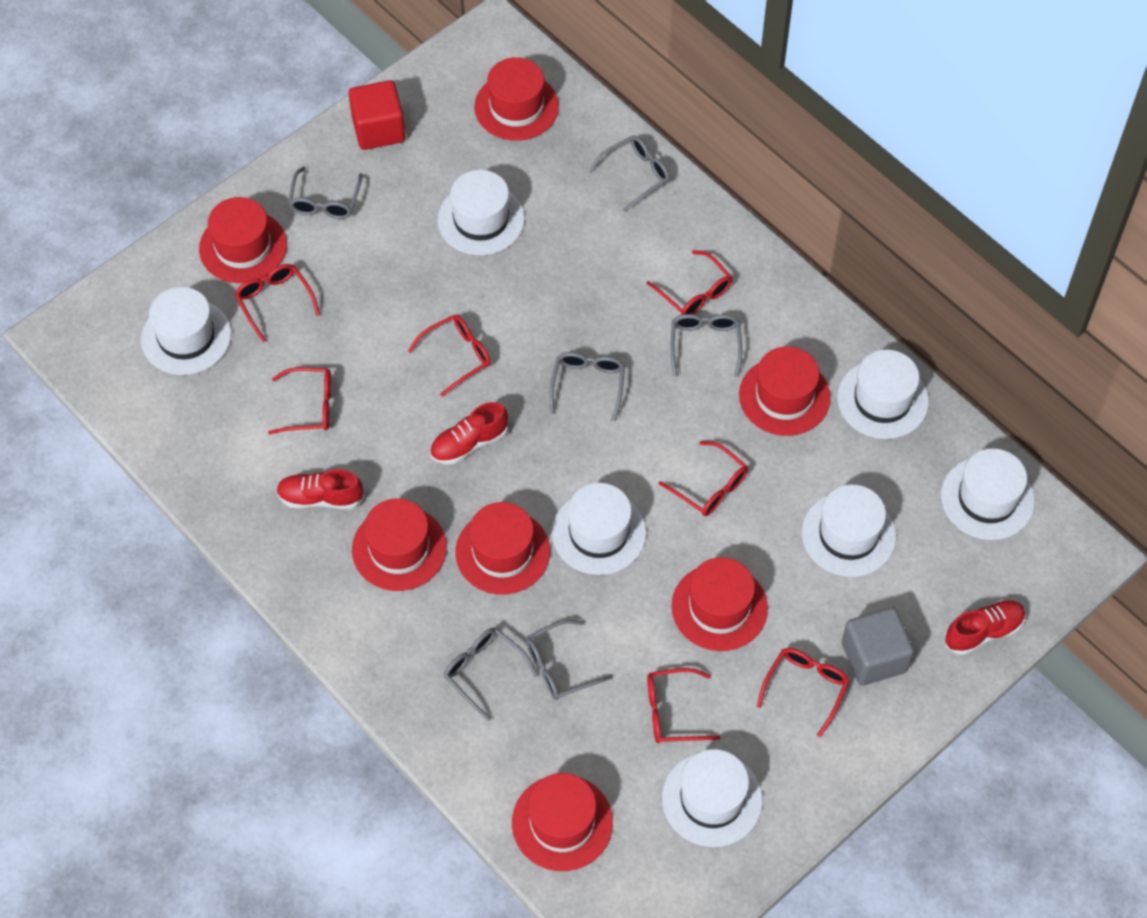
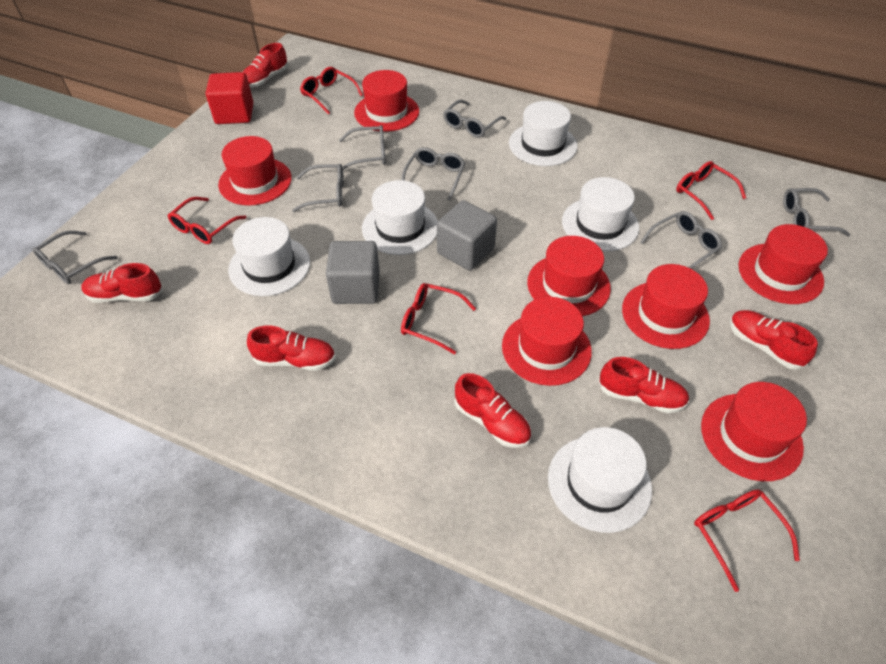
grey cube: 1 -> 2
grey glasses: 6 -> 7
red glasses: 7 -> 5
red shoe: 3 -> 6
white hat: 7 -> 5

